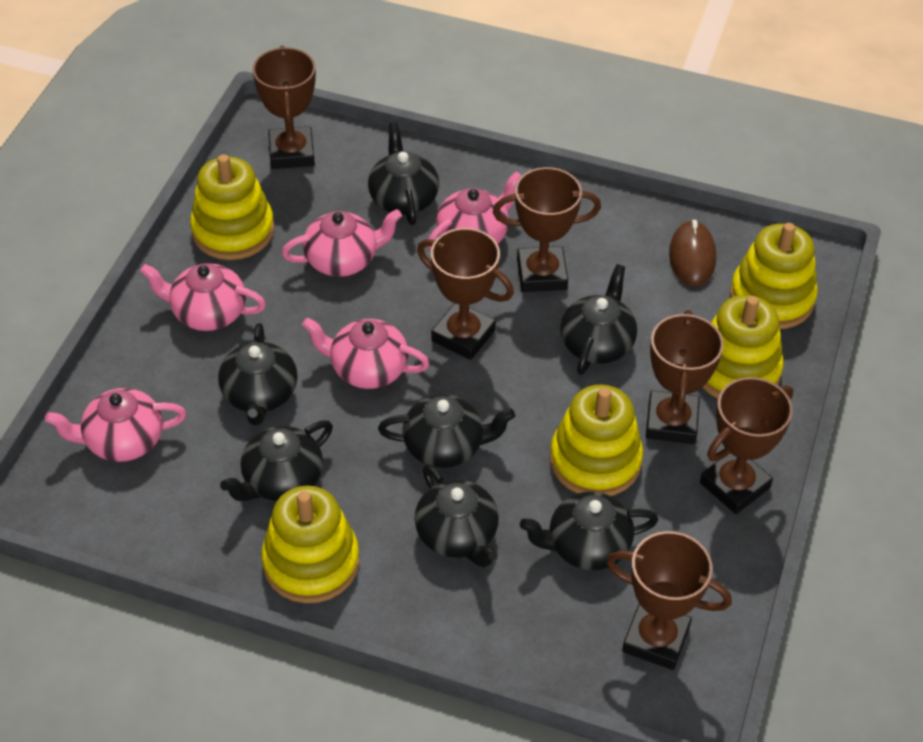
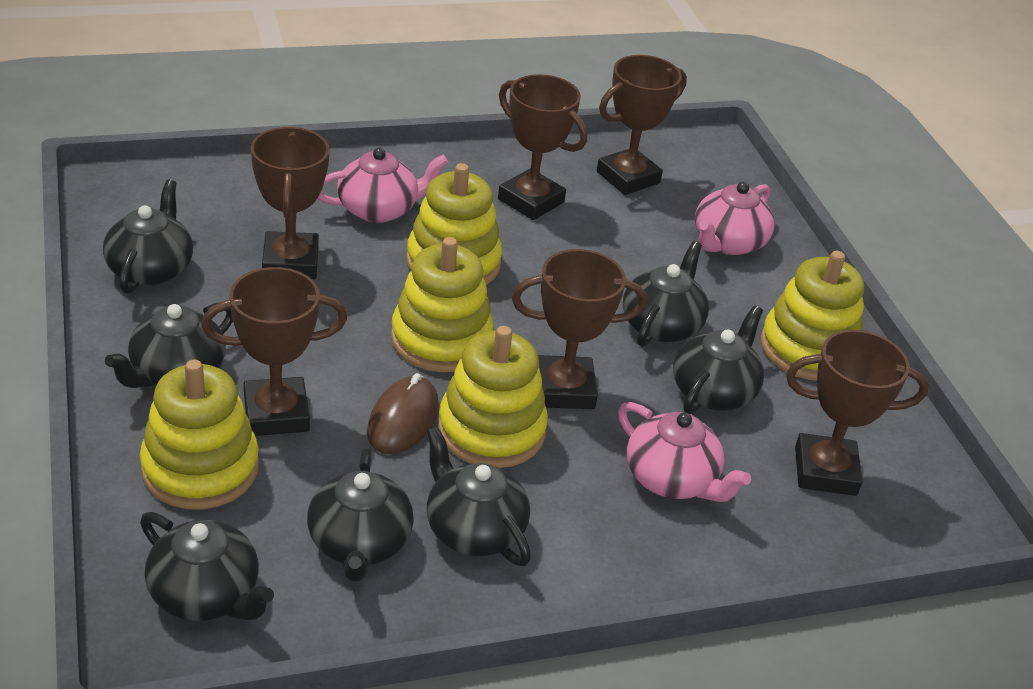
pink teapot: 5 -> 3

